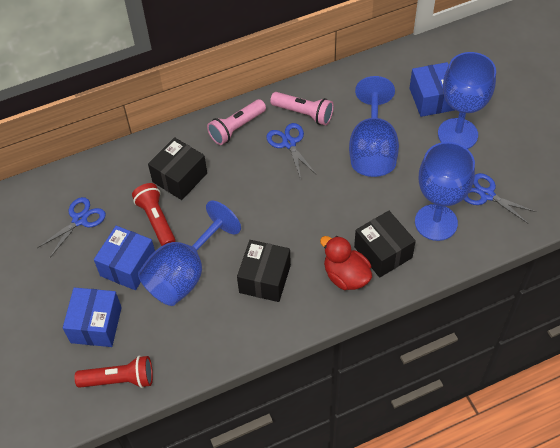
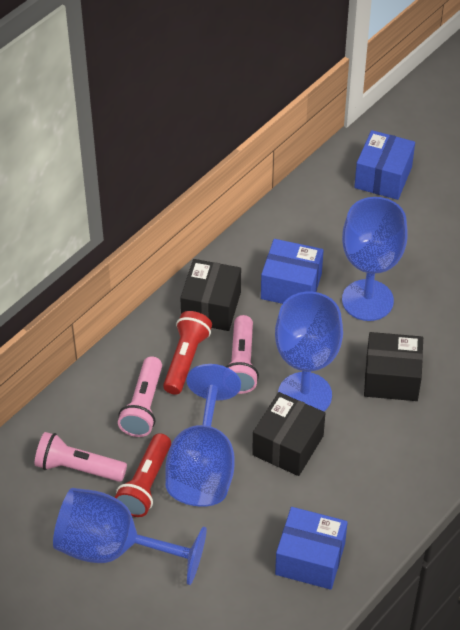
blue scissors: 3 -> 0
pink flashlight: 2 -> 3
red duck: 1 -> 0

